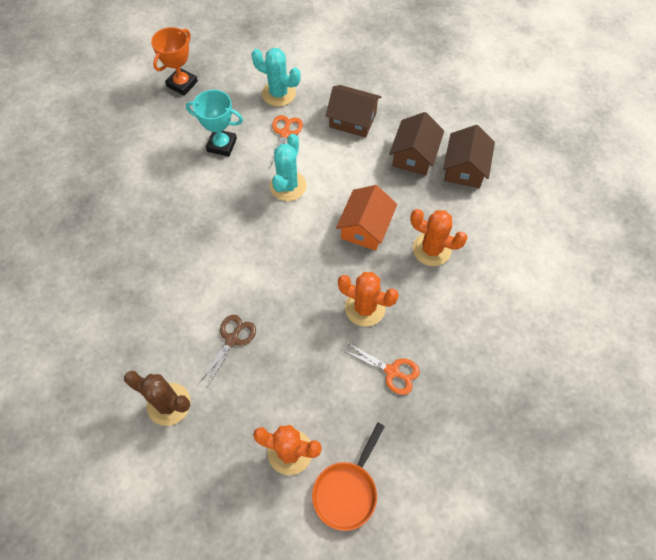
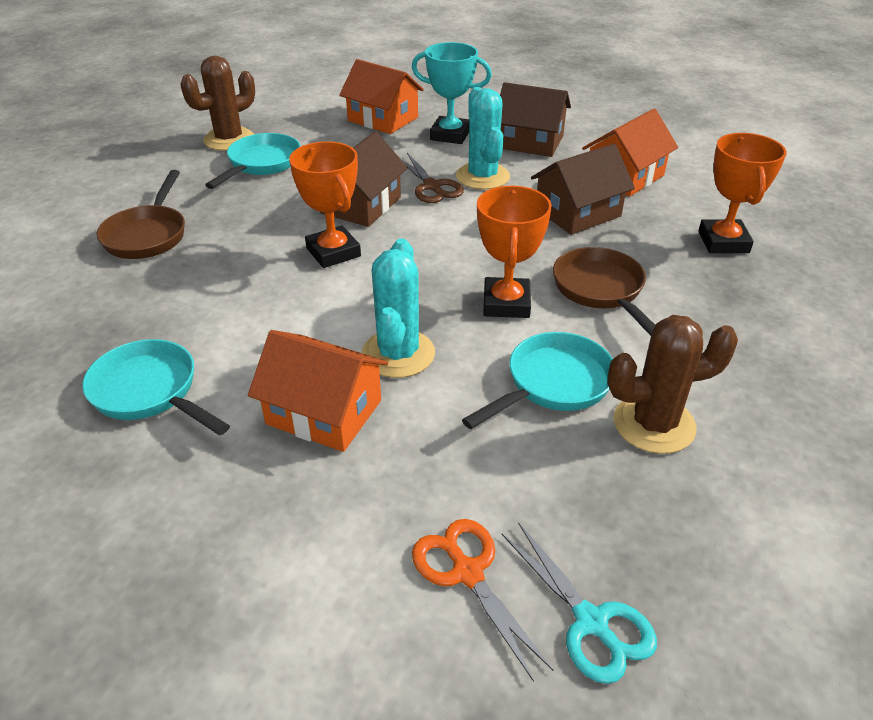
brown cactus: 1 -> 2
brown pan: 0 -> 2
orange cactus: 3 -> 0
orange house: 1 -> 3
orange pan: 1 -> 0
orange scissors: 2 -> 1
orange trophy: 1 -> 3
turquoise pan: 0 -> 3
turquoise scissors: 0 -> 1

